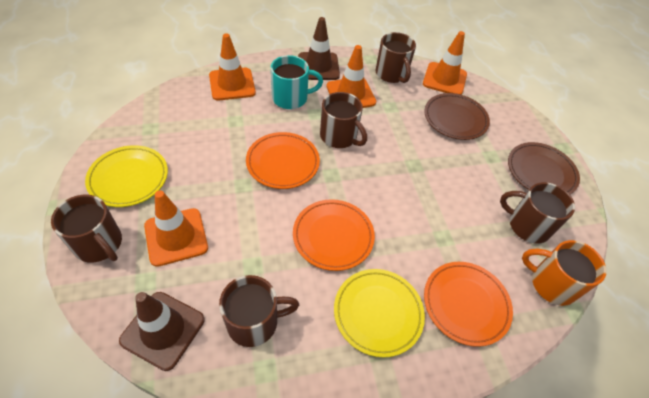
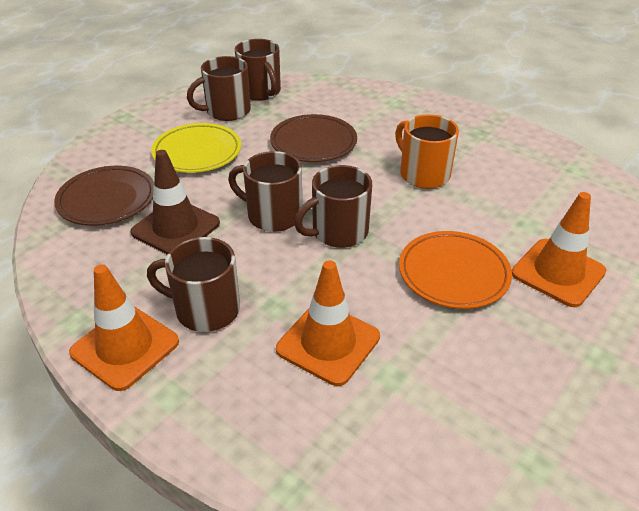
brown traffic cone: 2 -> 1
orange plate: 3 -> 1
orange traffic cone: 4 -> 3
turquoise mug: 1 -> 0
yellow plate: 2 -> 1

